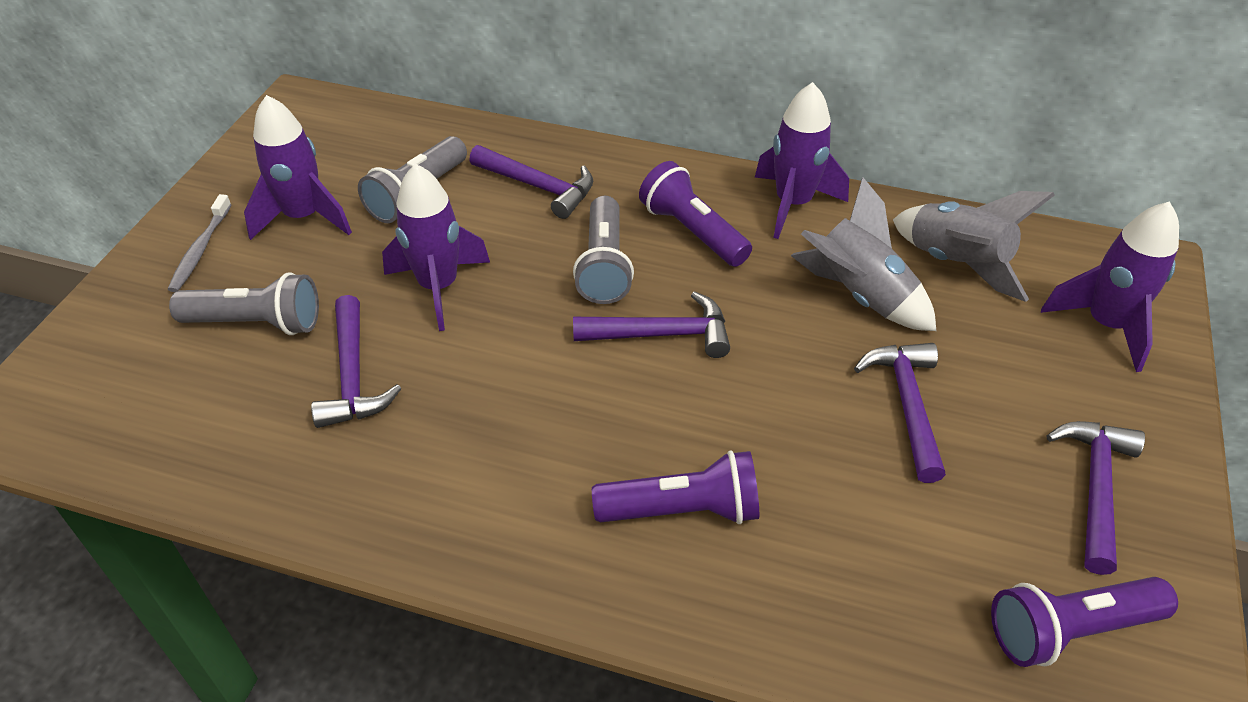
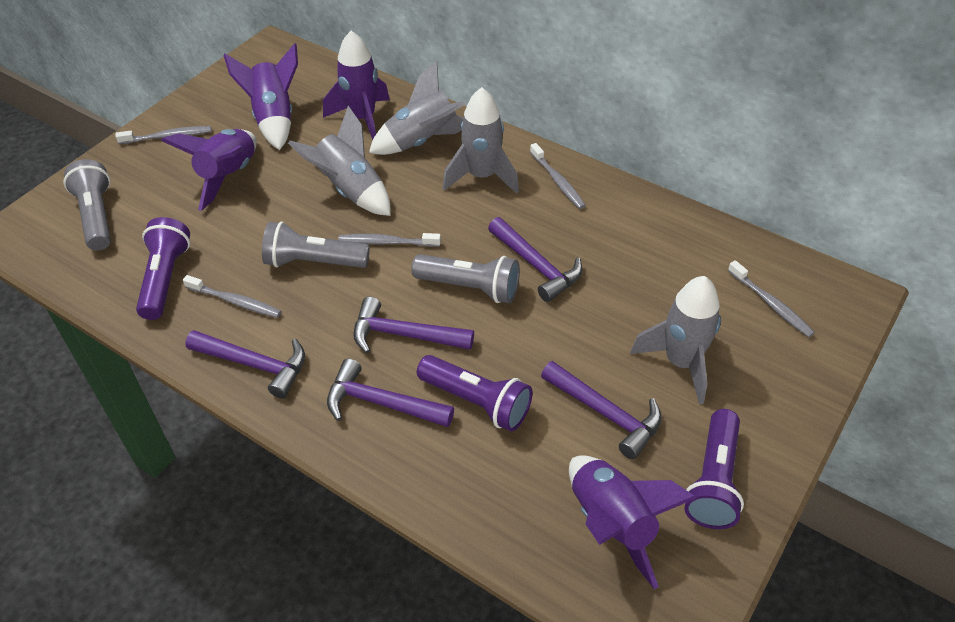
grey rocket: 2 -> 4
grey toothbrush: 1 -> 5

